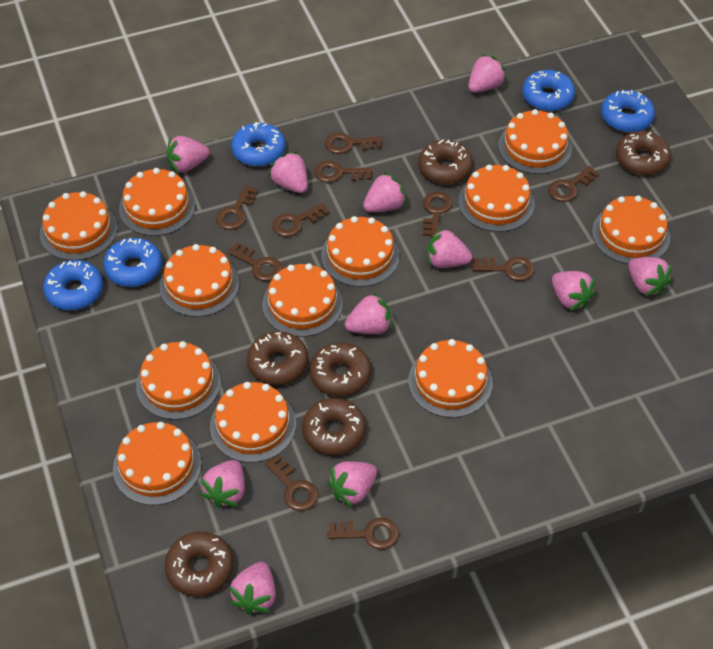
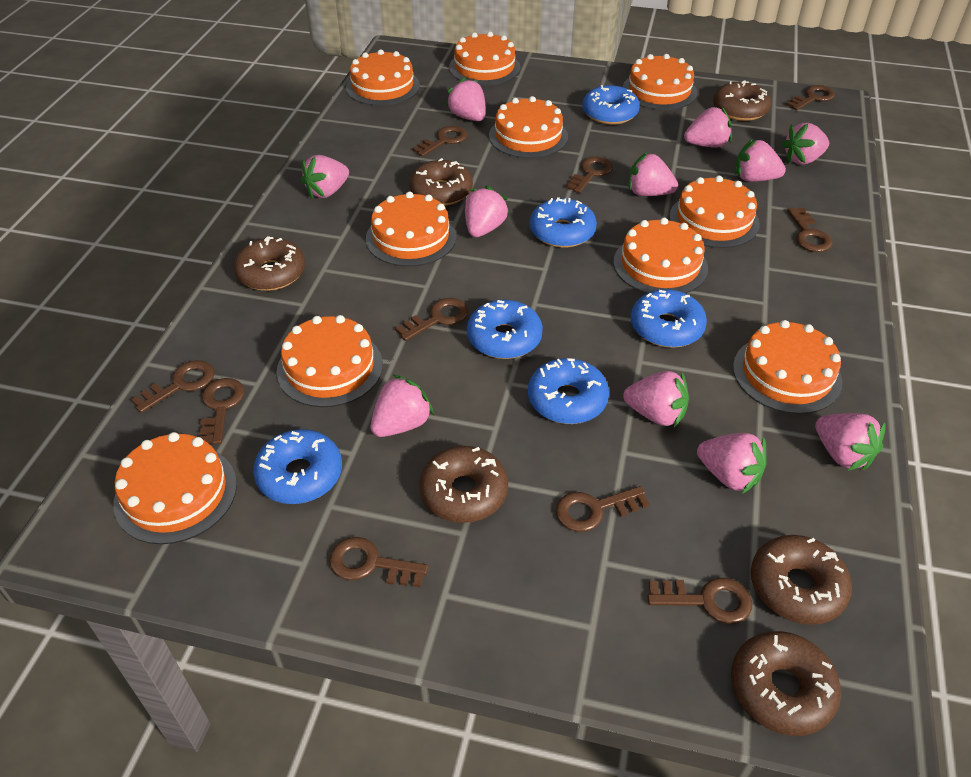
blue donut: 5 -> 6
orange cake: 12 -> 10

